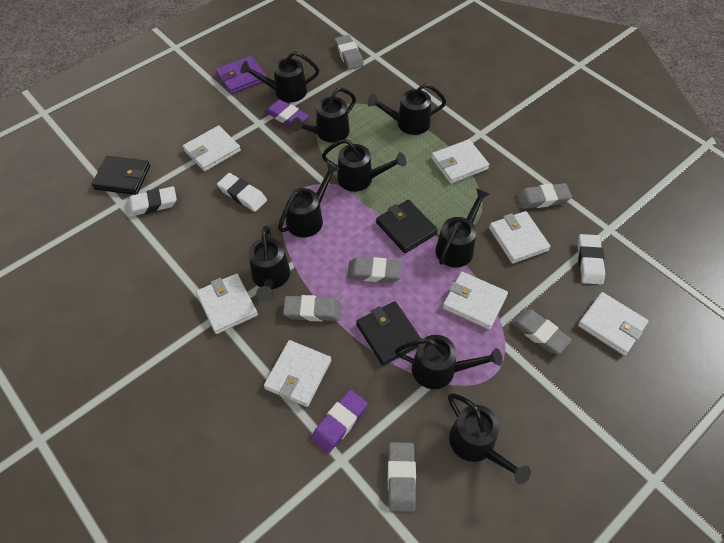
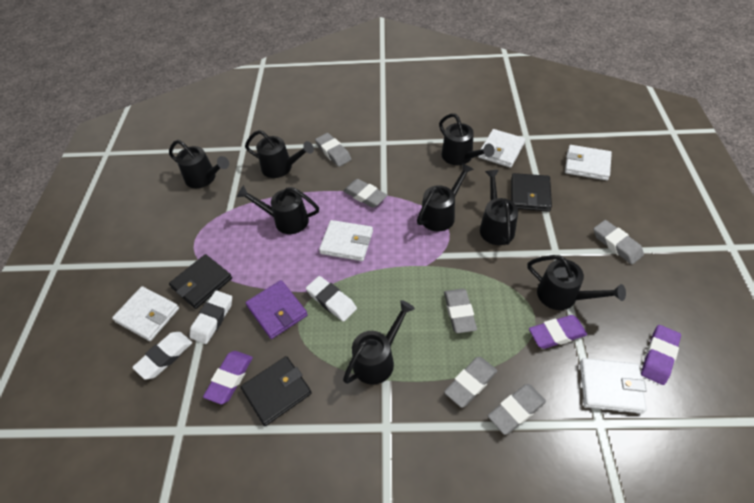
black watering can: 9 -> 8
purple eraser: 2 -> 3
white wallet: 7 -> 5

